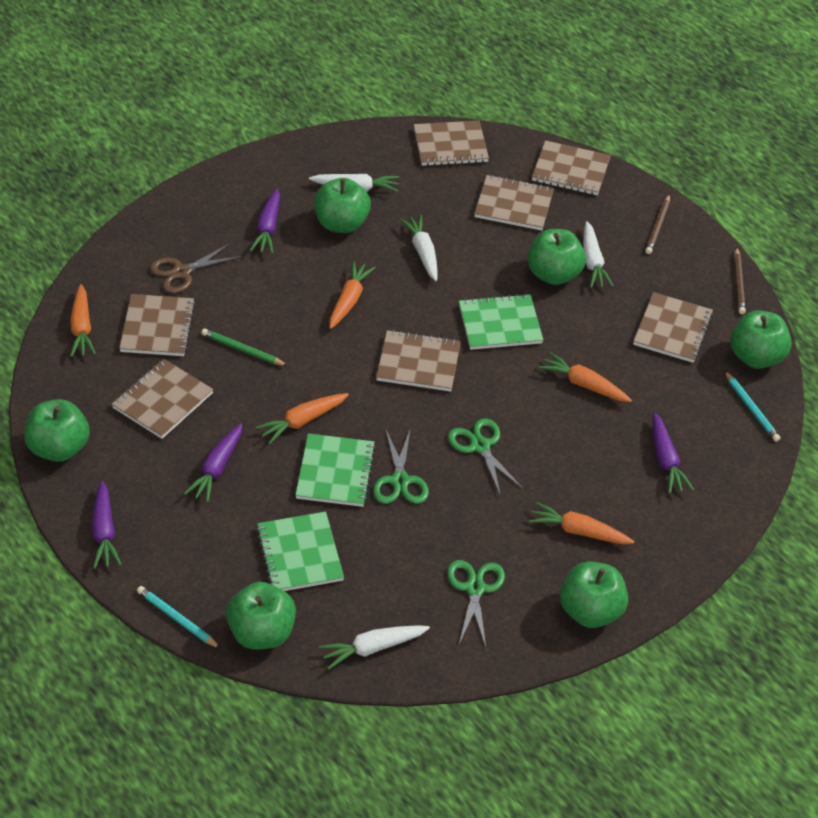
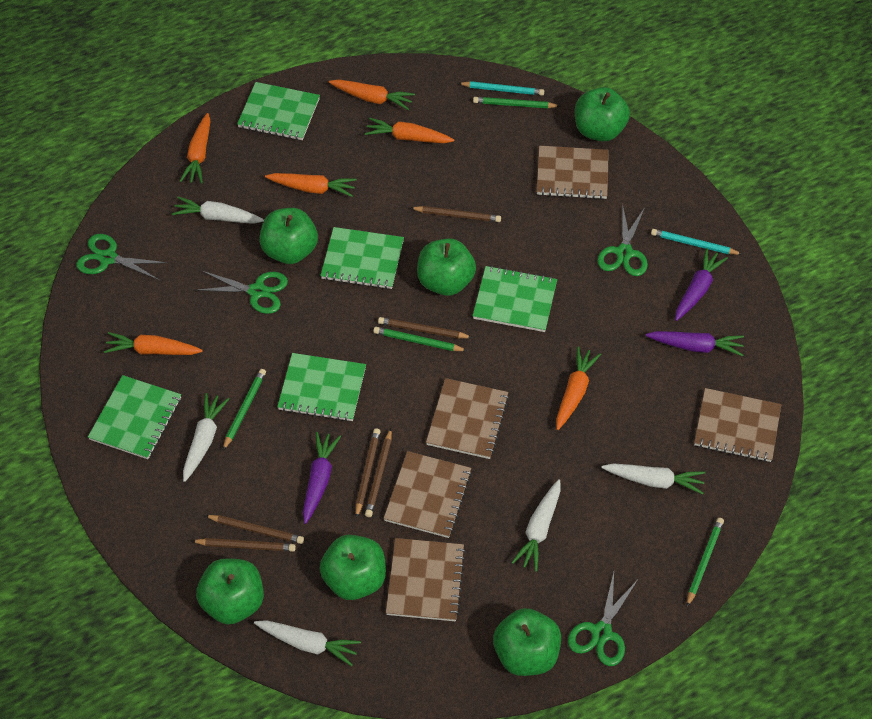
brown notebook: 7 -> 5
brown pencil: 2 -> 6
brown scissors: 1 -> 0
green notebook: 3 -> 5
green pencil: 1 -> 4
green scissors: 3 -> 4
orange carrot: 5 -> 6
purple carrot: 4 -> 3
white carrot: 4 -> 5

